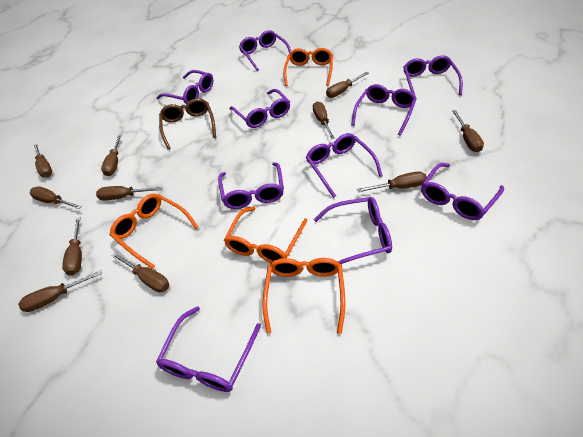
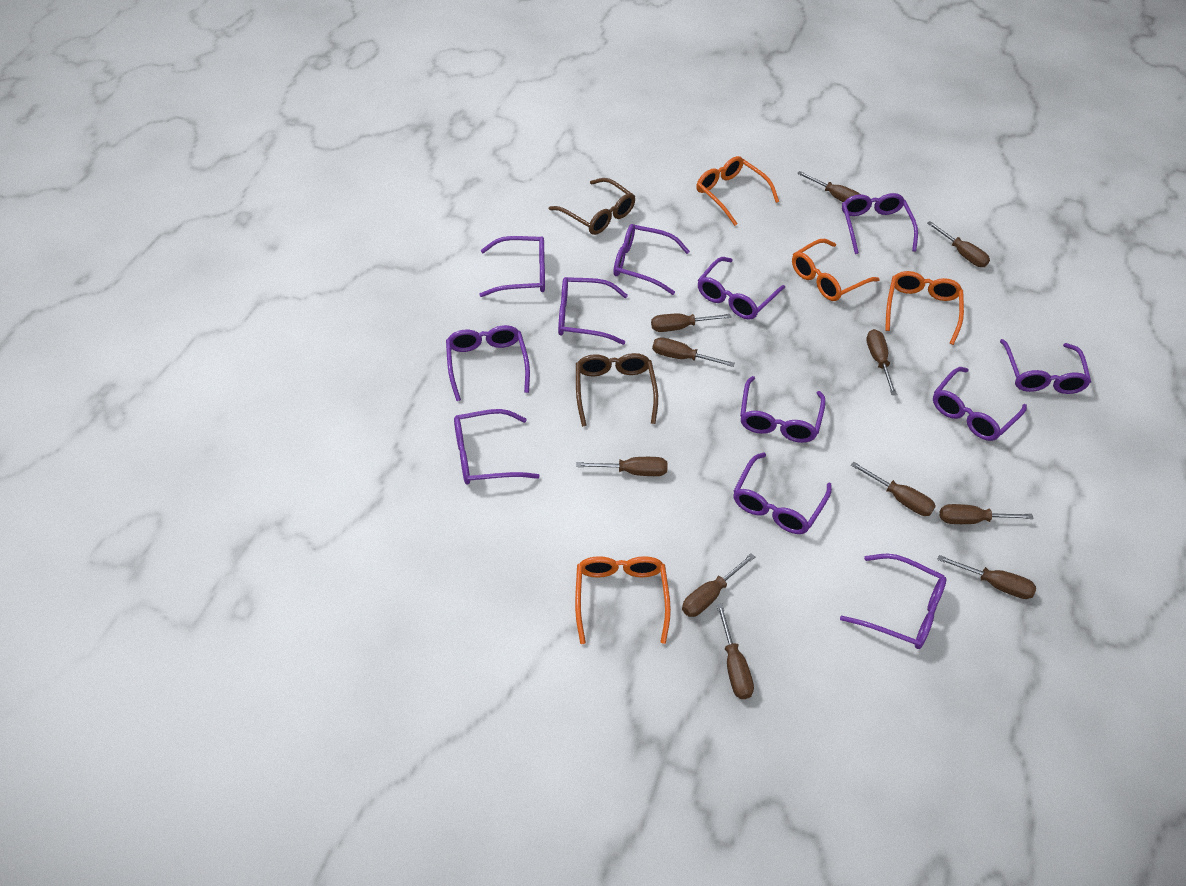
brown glasses: 1 -> 2
purple glasses: 10 -> 12

